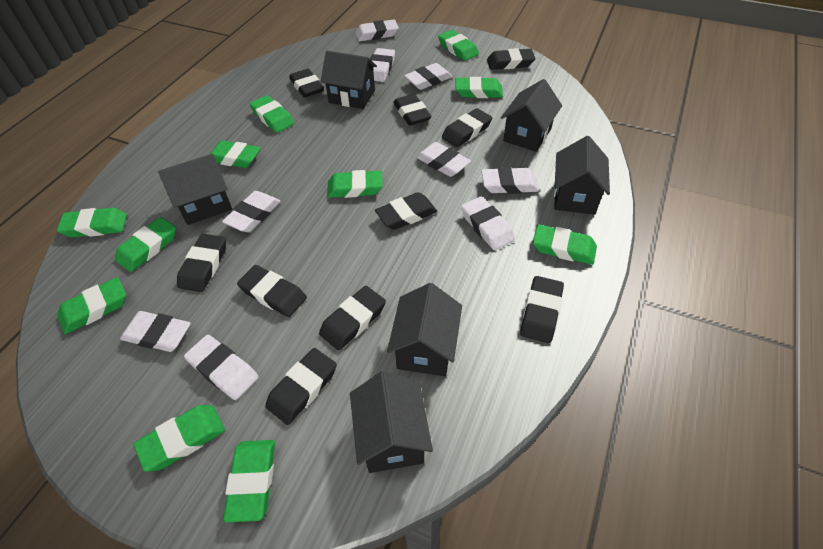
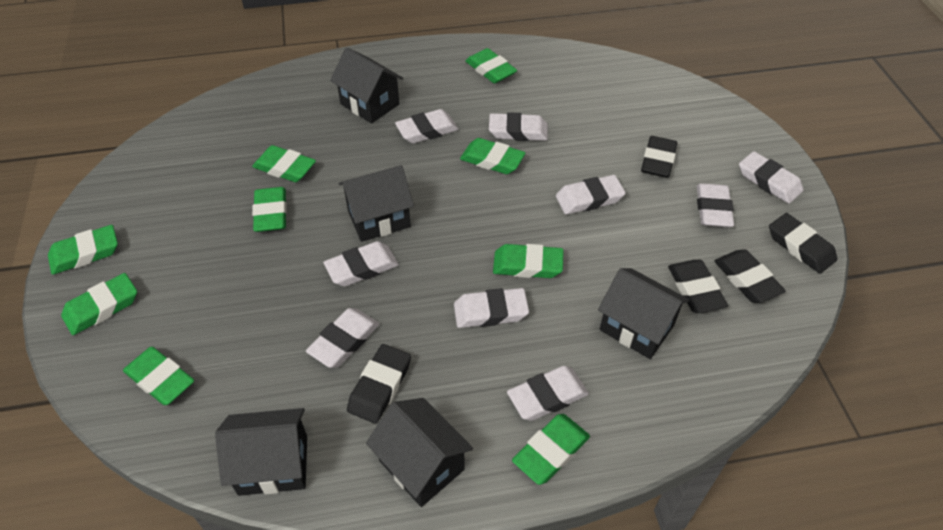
black eraser: 10 -> 5
black house: 6 -> 5
green eraser: 11 -> 9

